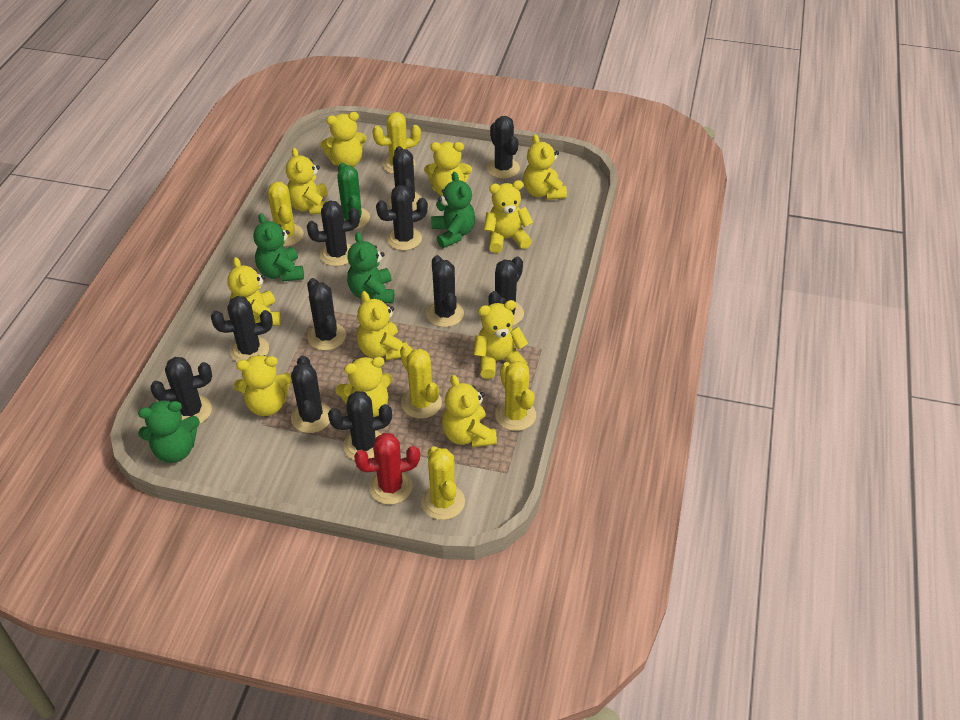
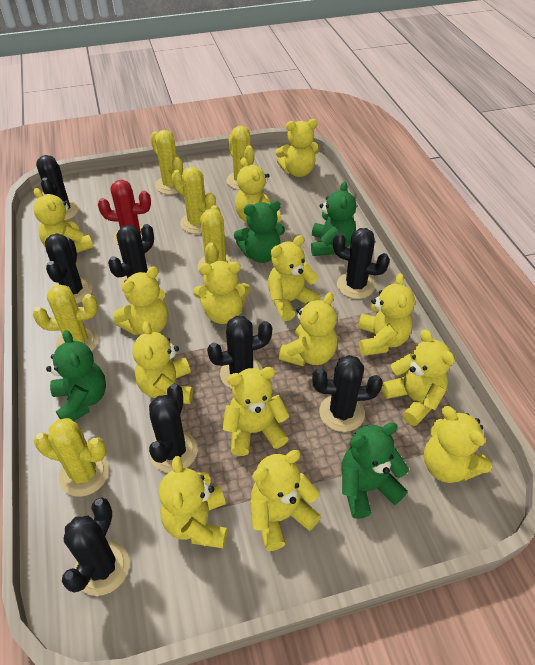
black cactus: 11 -> 8
green cactus: 1 -> 0
yellow cactus: 5 -> 6
yellow teddy bear: 11 -> 14

